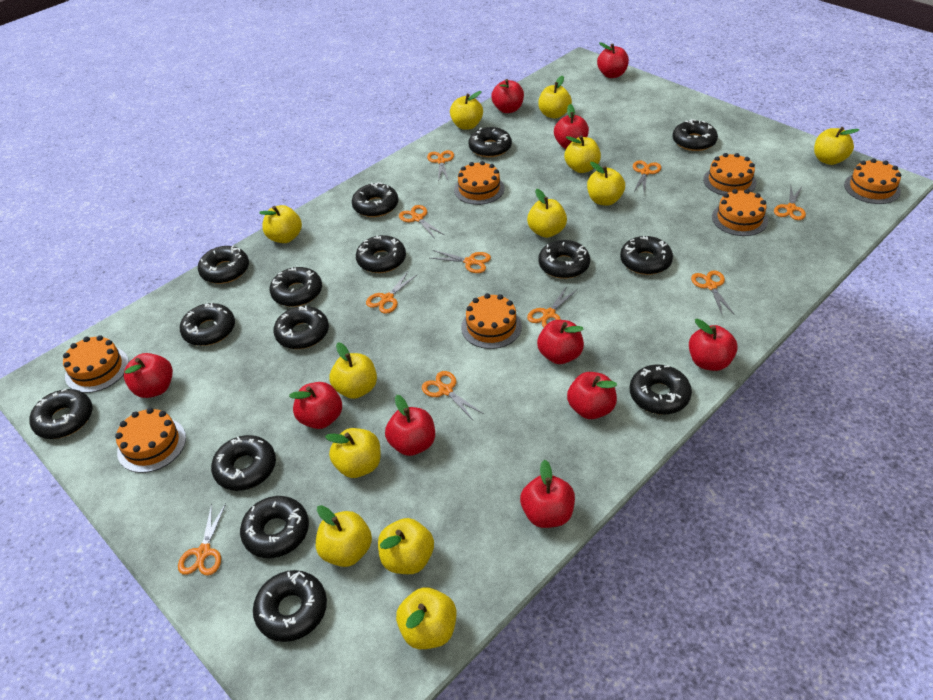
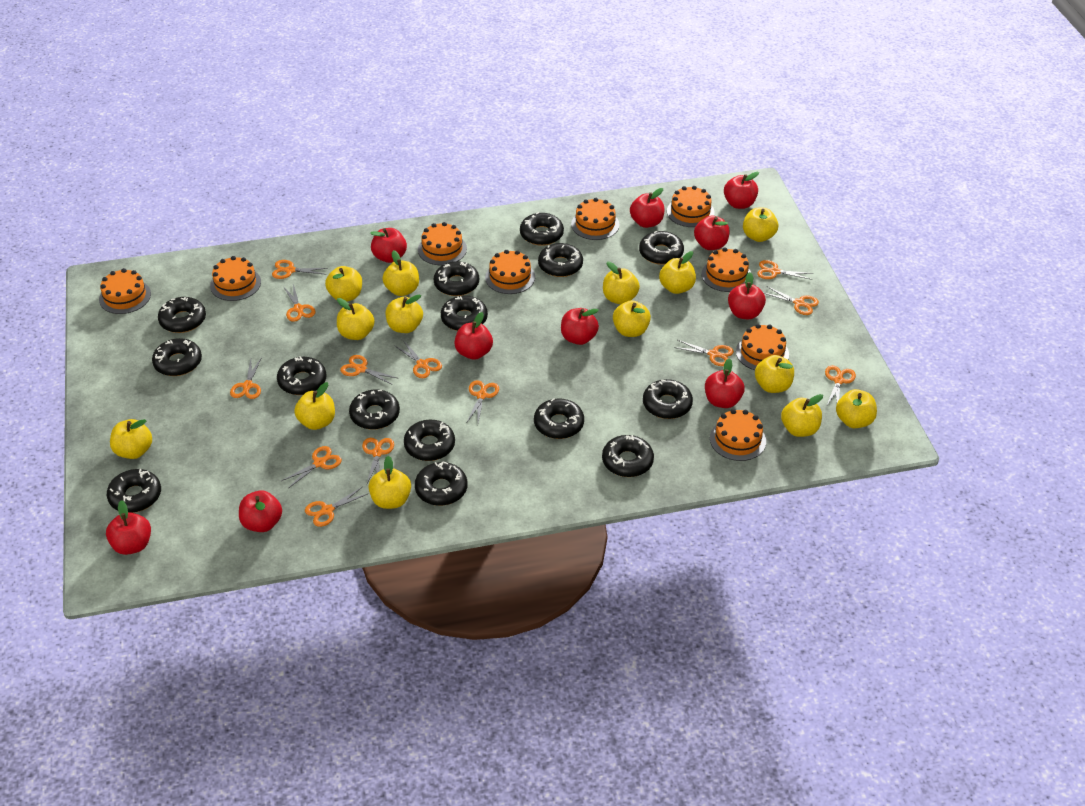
orange cake: 7 -> 9
orange scissors: 10 -> 13
yellow apple: 12 -> 14

